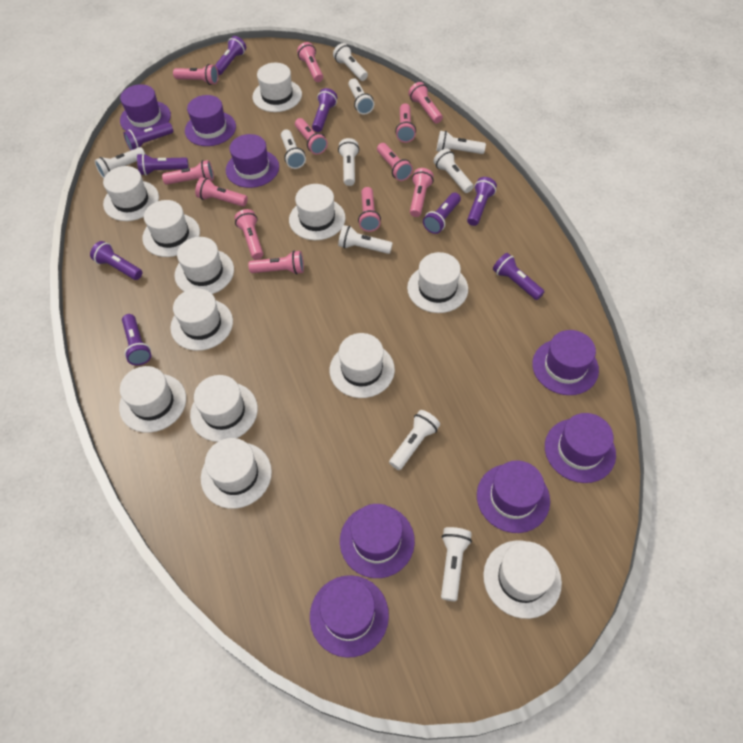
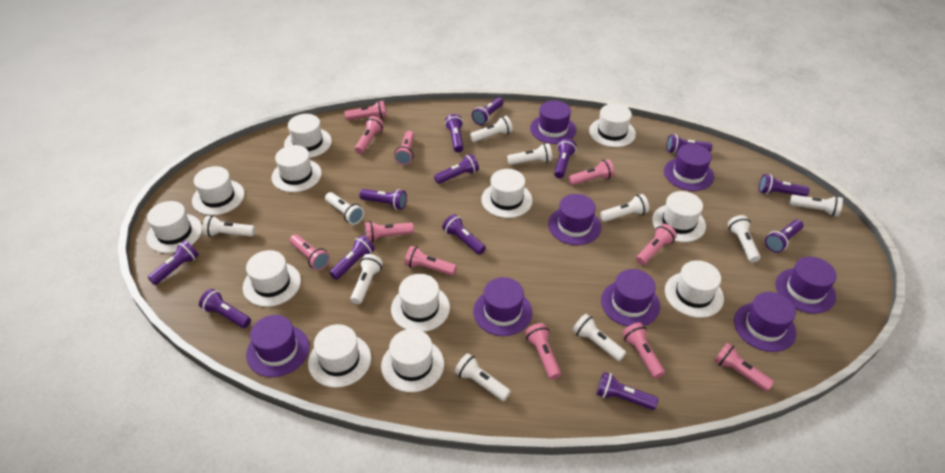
pink flashlight: 12 -> 11
purple flashlight: 9 -> 13

